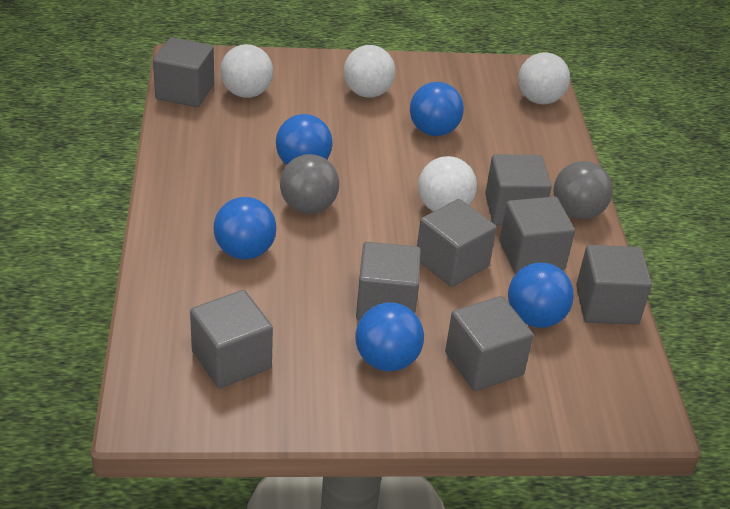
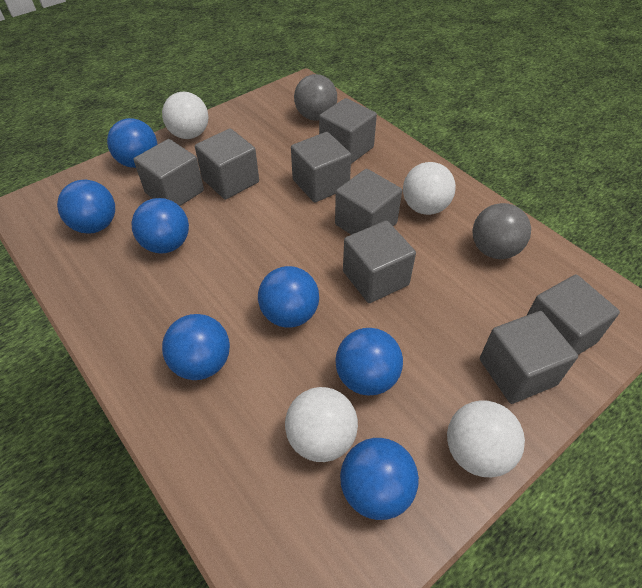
blue ball: 5 -> 7

